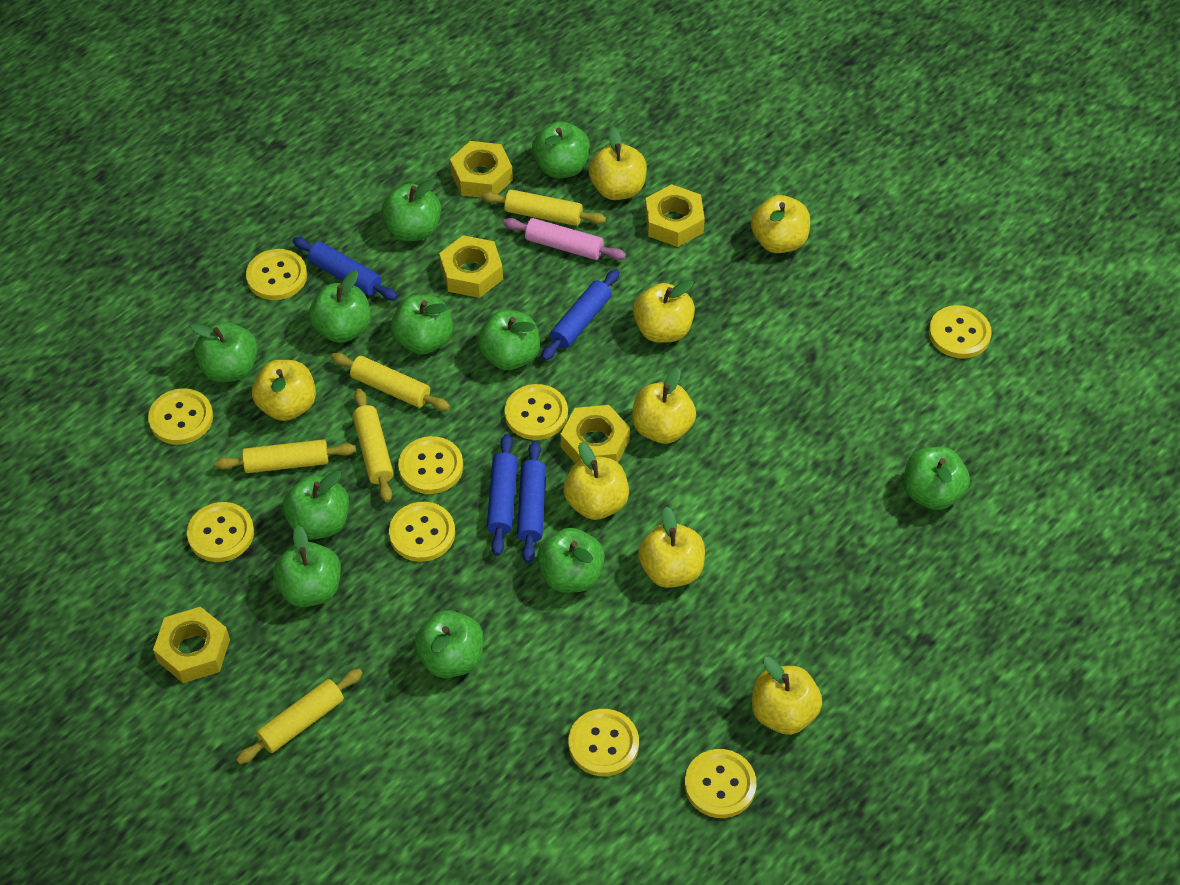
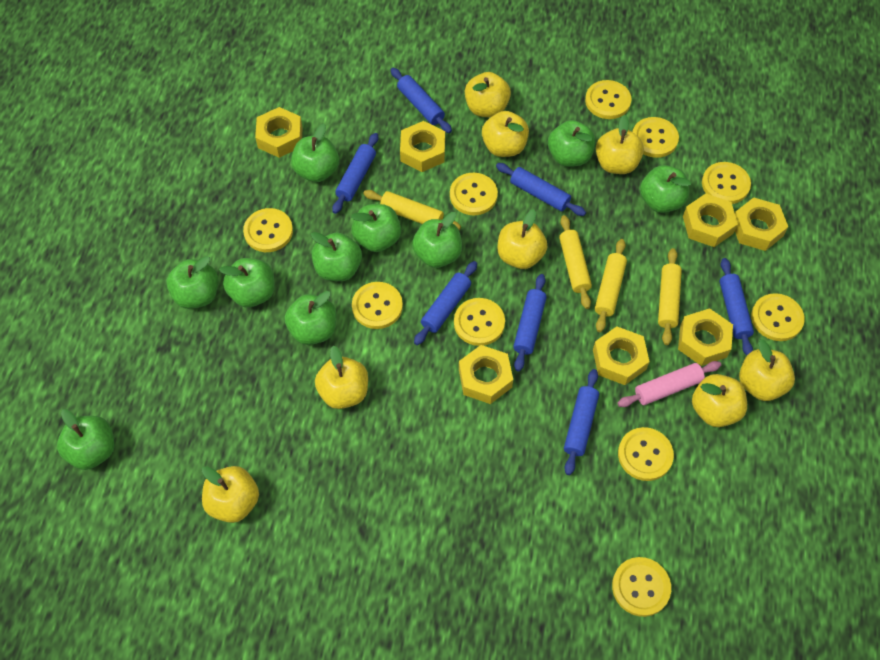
blue rolling pin: 4 -> 7
green apple: 11 -> 10
yellow button: 9 -> 10
yellow nut: 5 -> 7
yellow rolling pin: 5 -> 4

